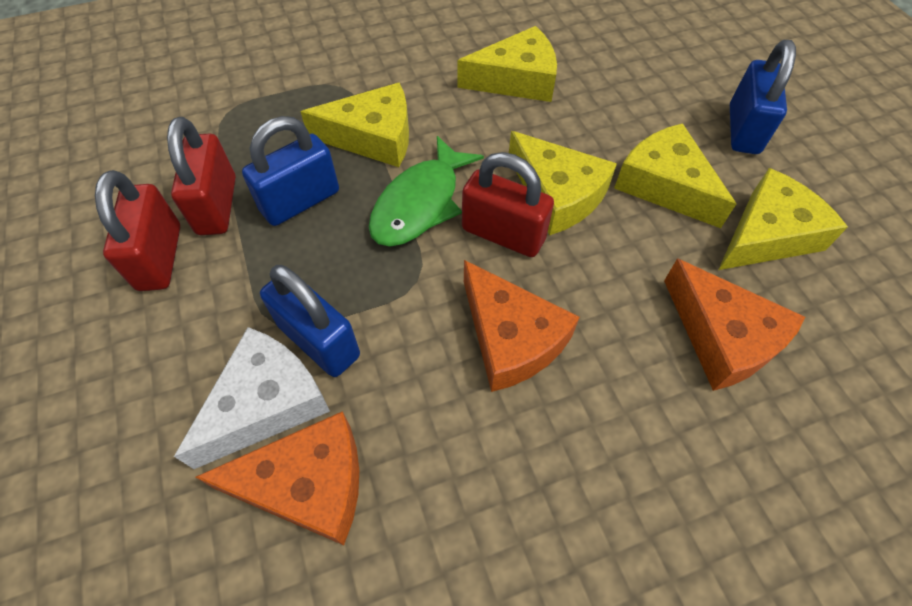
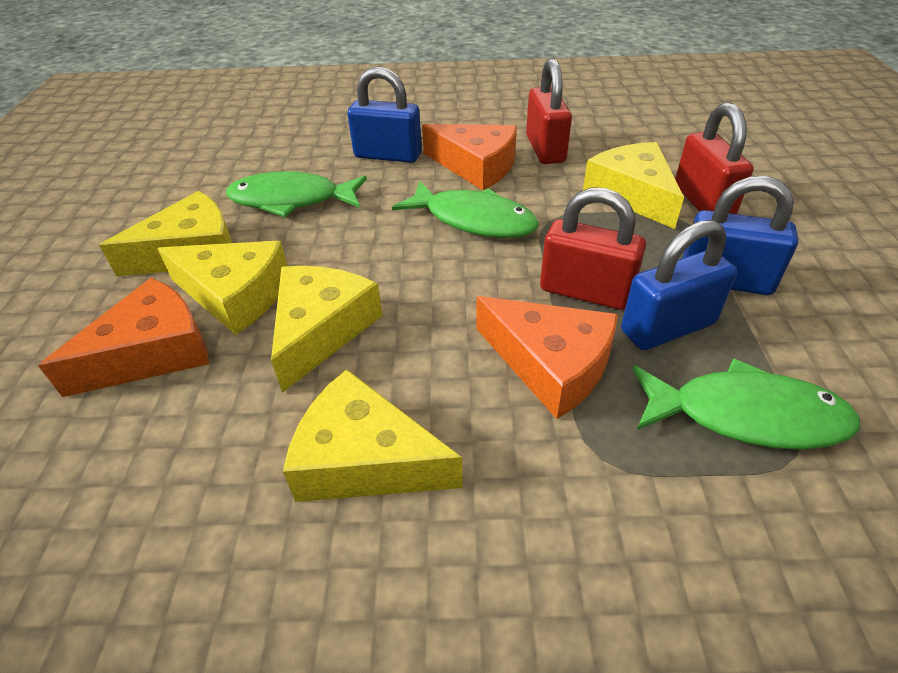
green fish: 1 -> 3
white cheese: 1 -> 0

